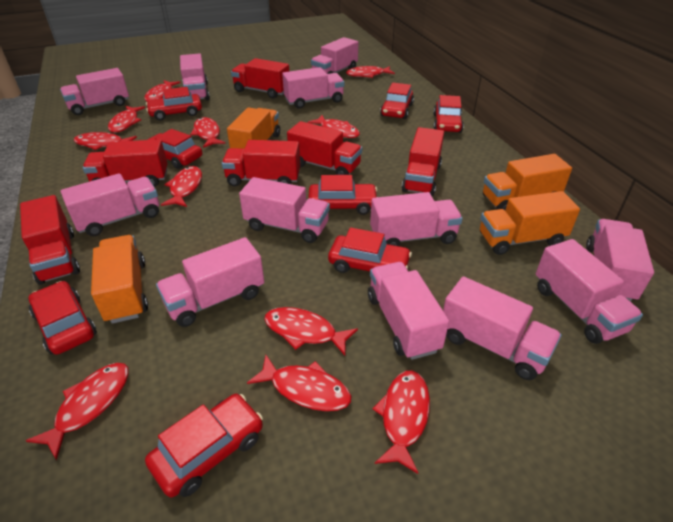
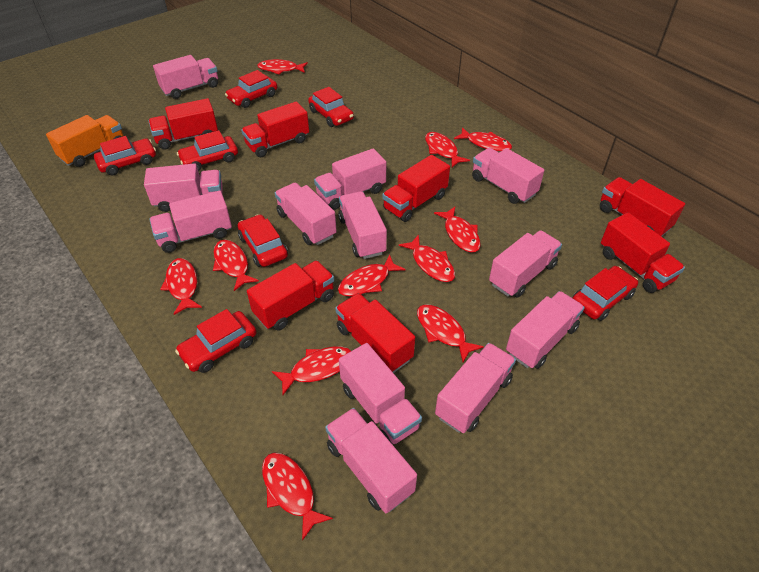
orange truck: 4 -> 1
red car: 8 -> 7
red truck: 6 -> 7

